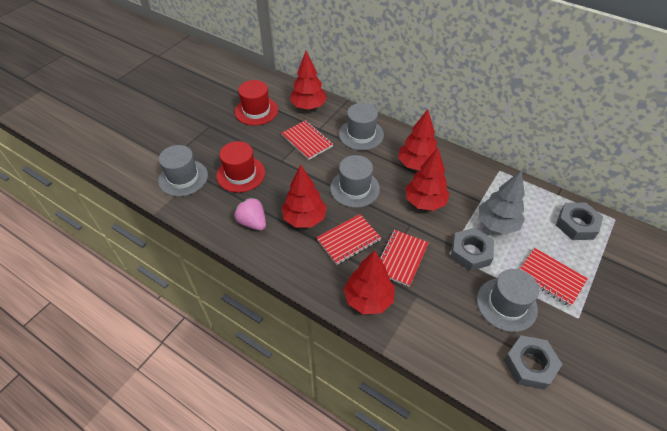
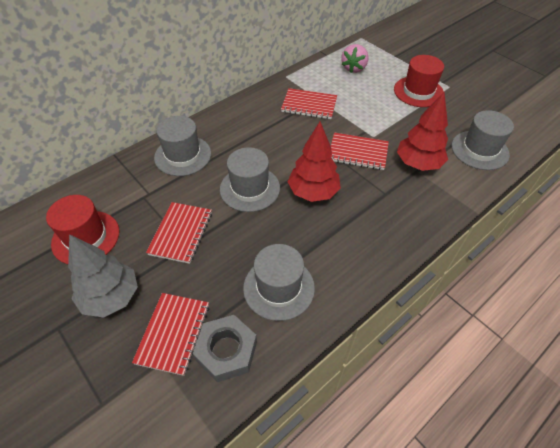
grey nut: 3 -> 1
red tree: 5 -> 2

